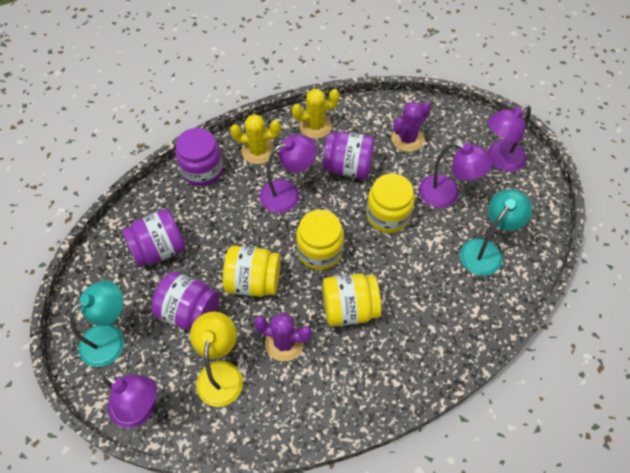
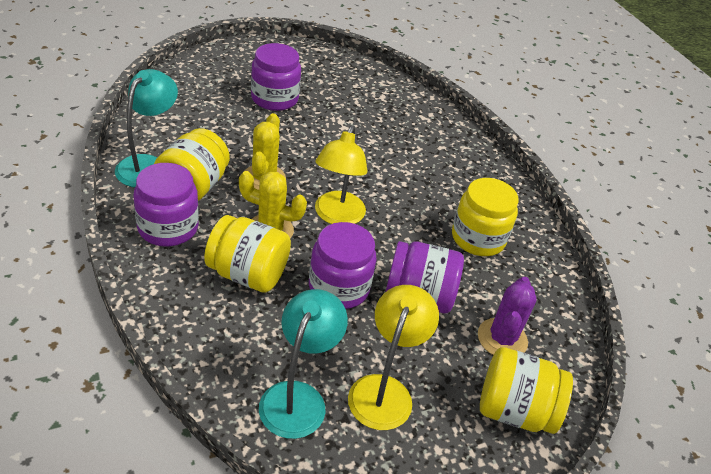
purple cactus: 2 -> 1
purple lamp: 4 -> 0
yellow lamp: 1 -> 2

